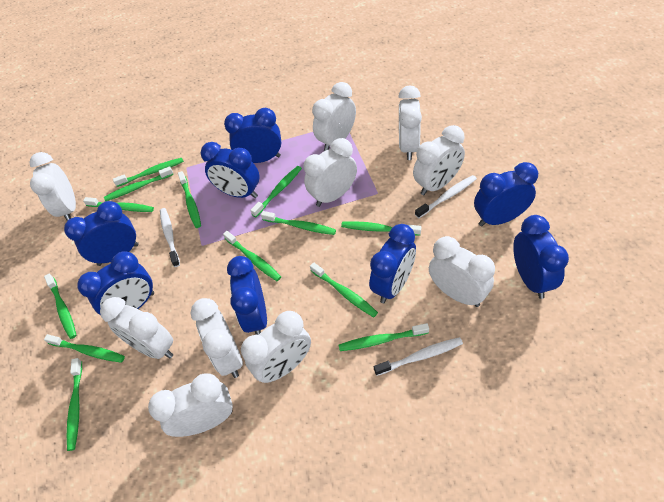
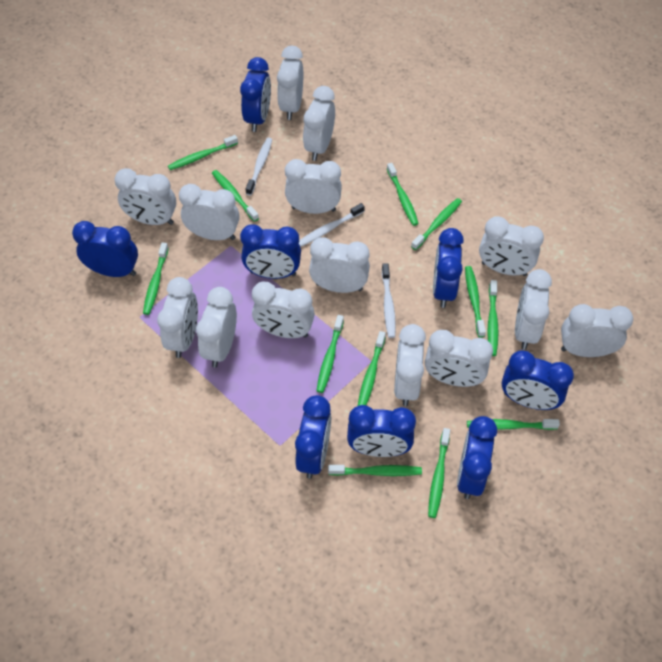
green toothbrush: 13 -> 12
white clock: 10 -> 14

